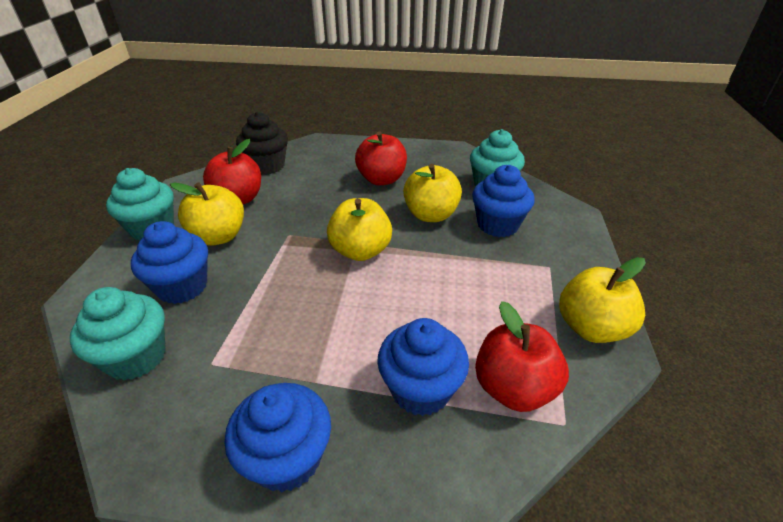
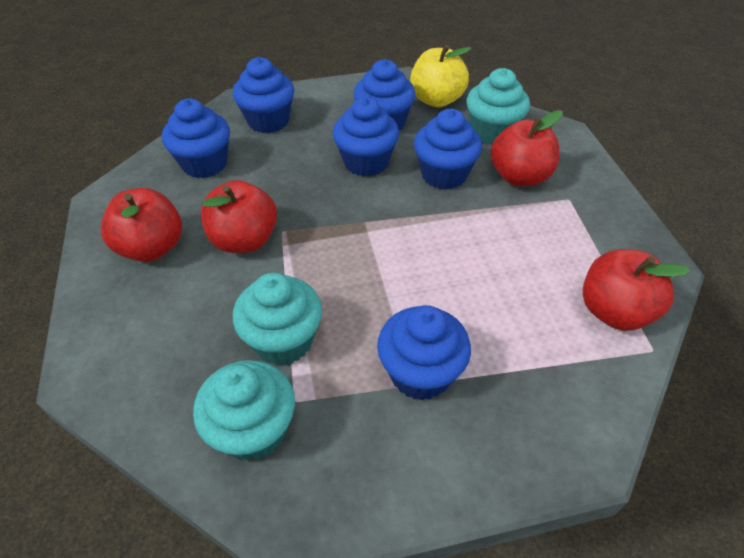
black cupcake: 1 -> 0
blue cupcake: 4 -> 6
red apple: 3 -> 4
yellow apple: 4 -> 1

